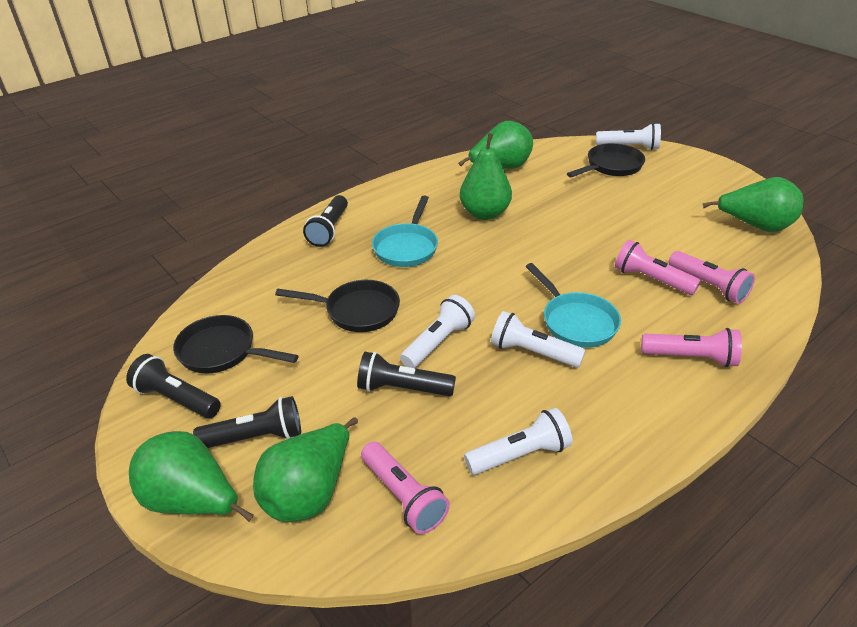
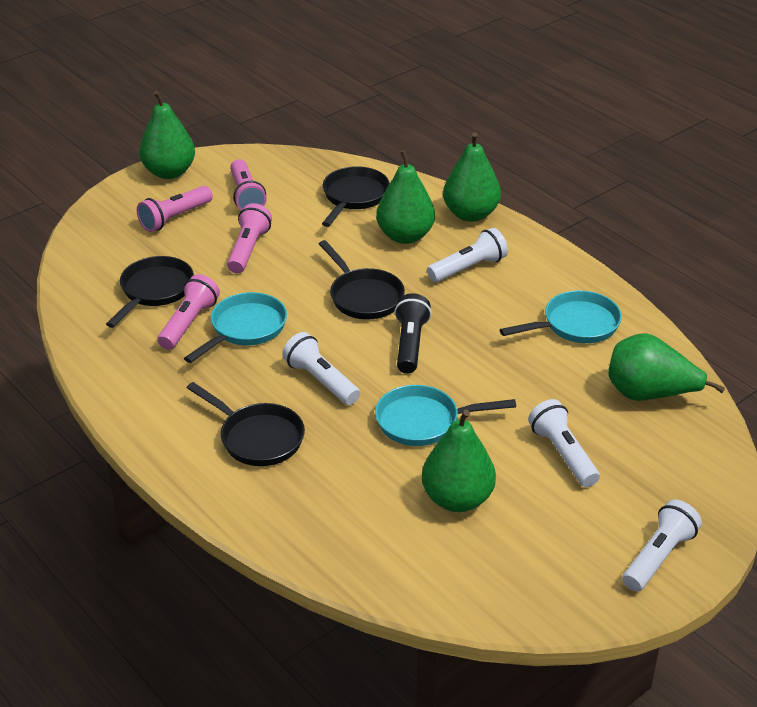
black flashlight: 4 -> 1
black pan: 3 -> 4
turquoise pan: 2 -> 3

